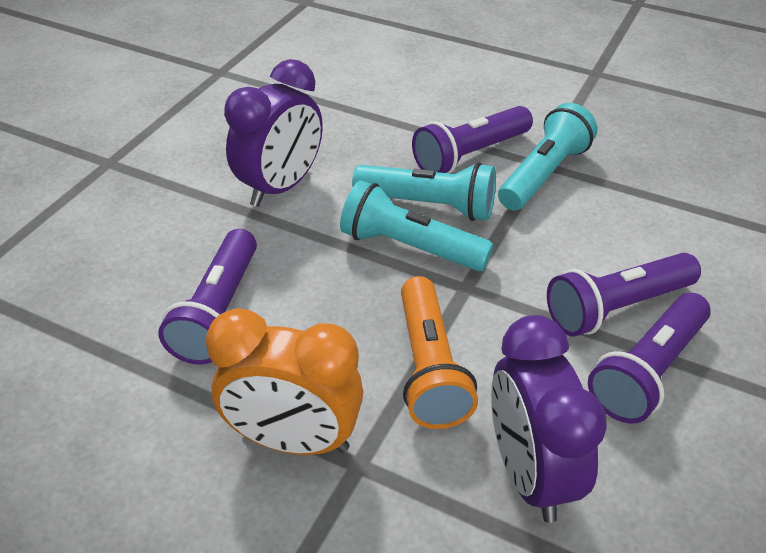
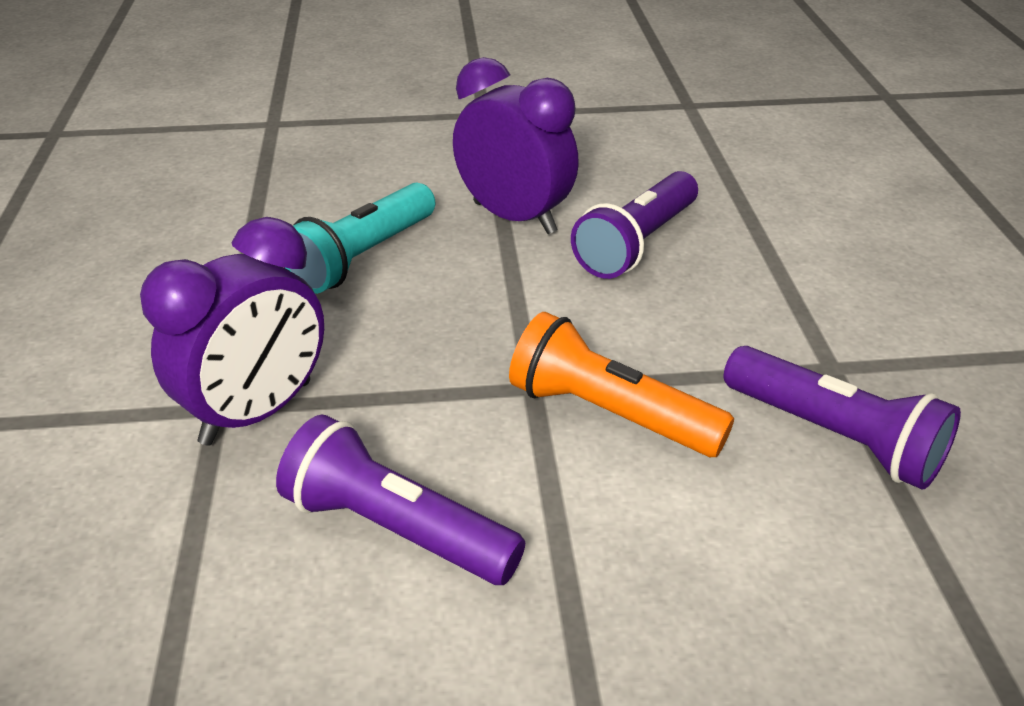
orange clock: 1 -> 0
purple flashlight: 4 -> 3
turquoise flashlight: 3 -> 1

